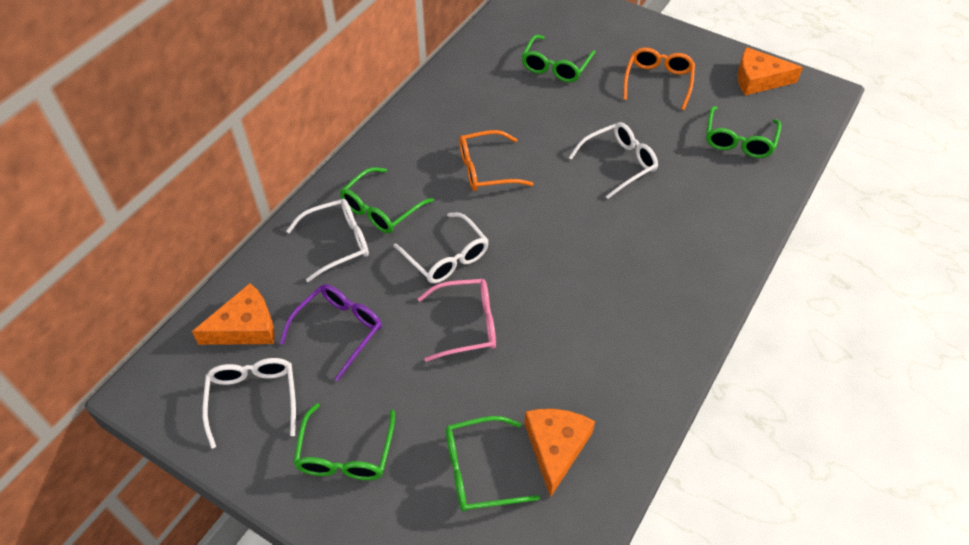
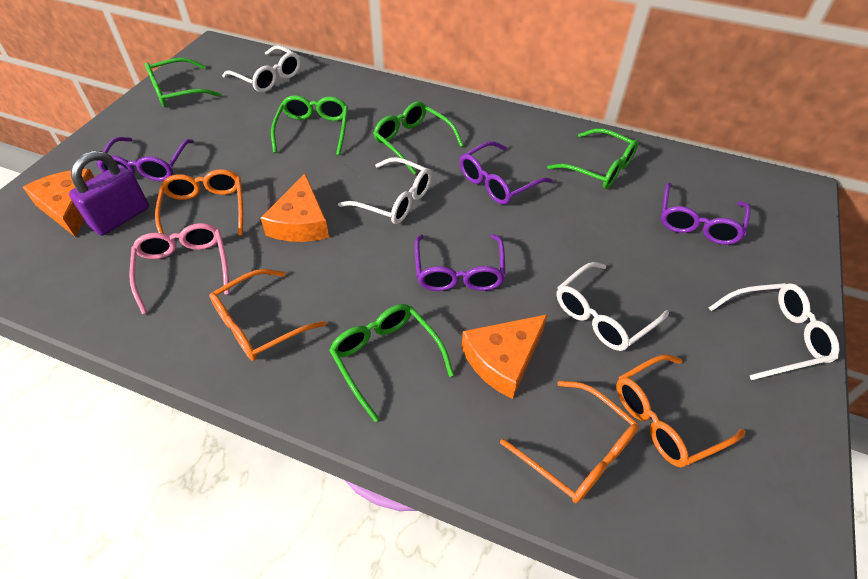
orange glasses: 2 -> 4
purple glasses: 1 -> 4
purple padlock: 0 -> 1

